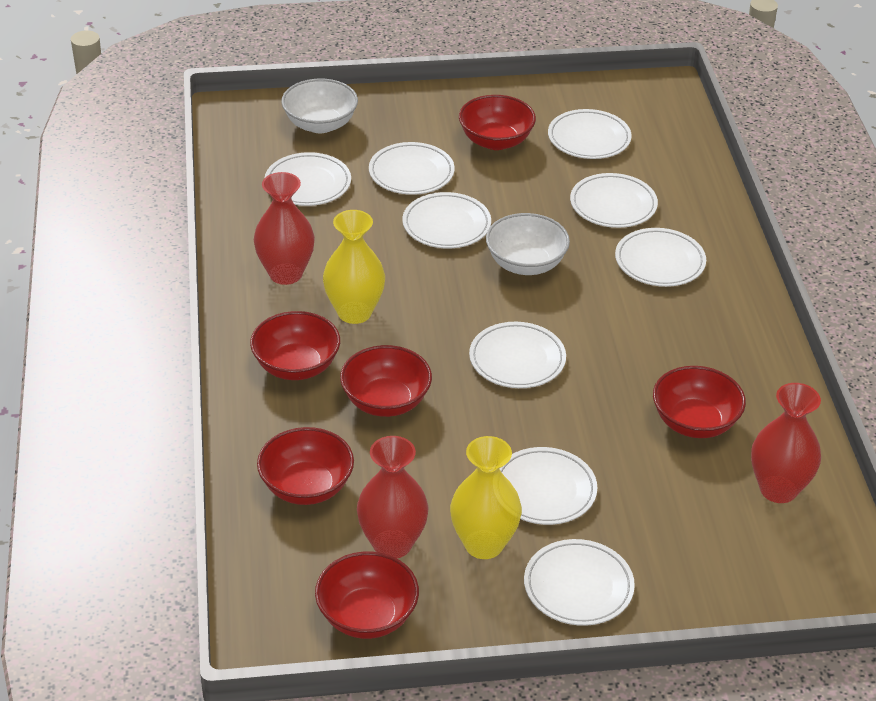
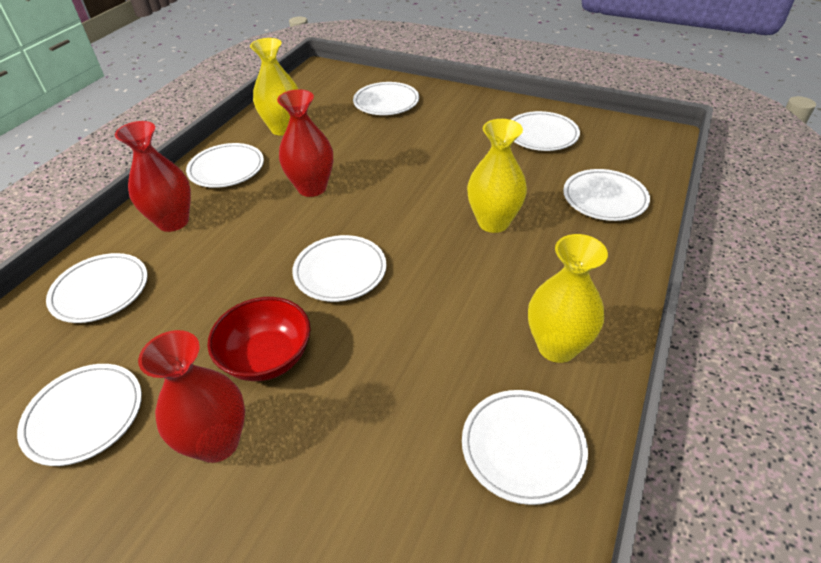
red bowl: 6 -> 1
white bowl: 2 -> 0
white plate: 9 -> 8
yellow vase: 2 -> 3

